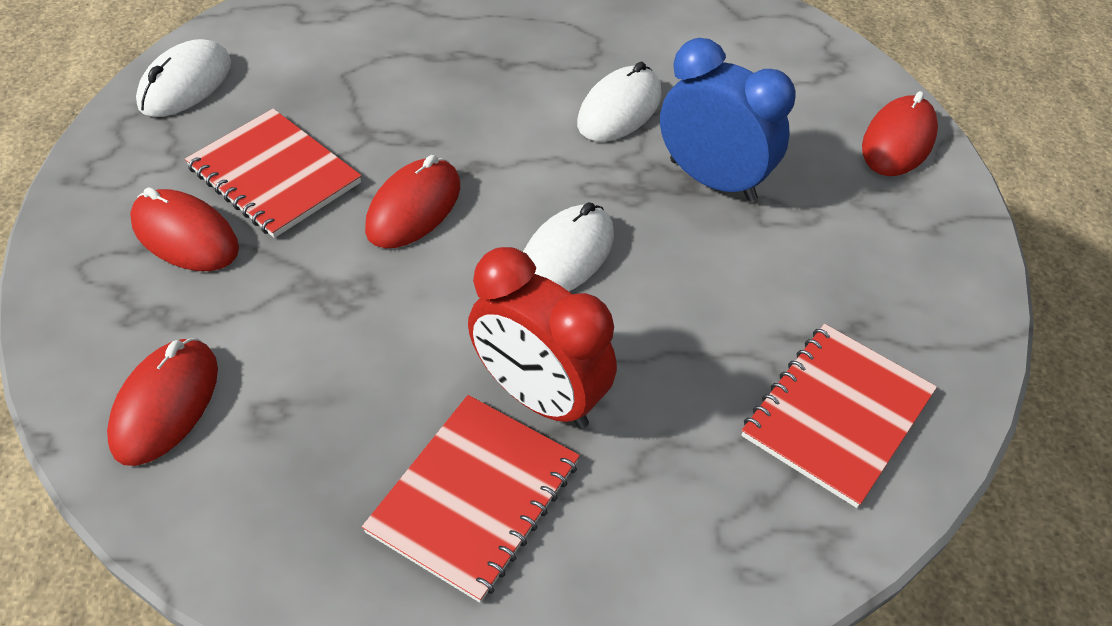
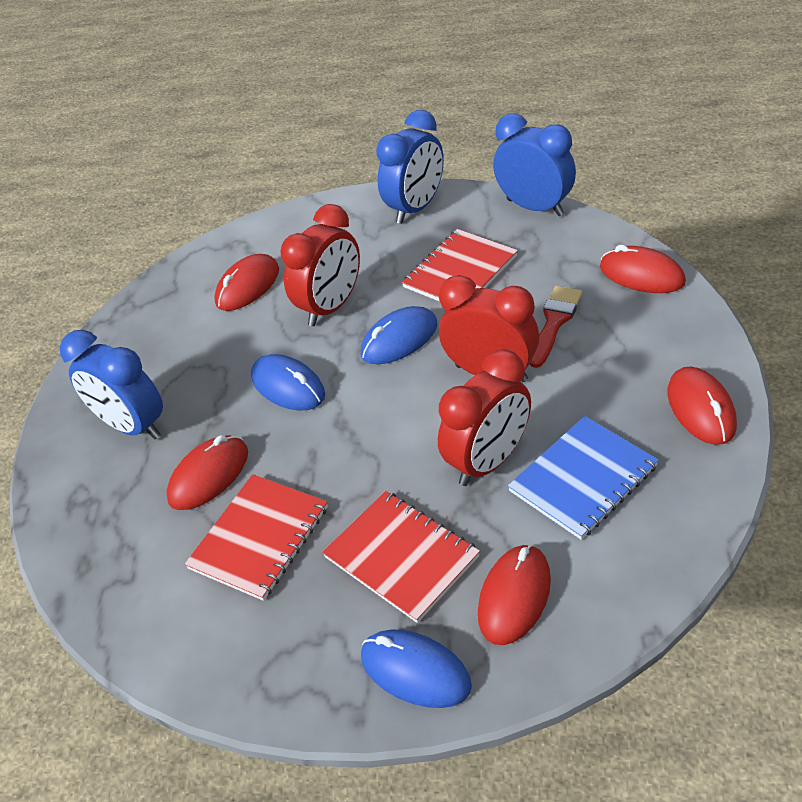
blue clock: 1 -> 3
blue mouse: 0 -> 3
blue notebook: 0 -> 1
red brush: 0 -> 1
red clock: 1 -> 3
red mouse: 4 -> 5
white mouse: 3 -> 0

